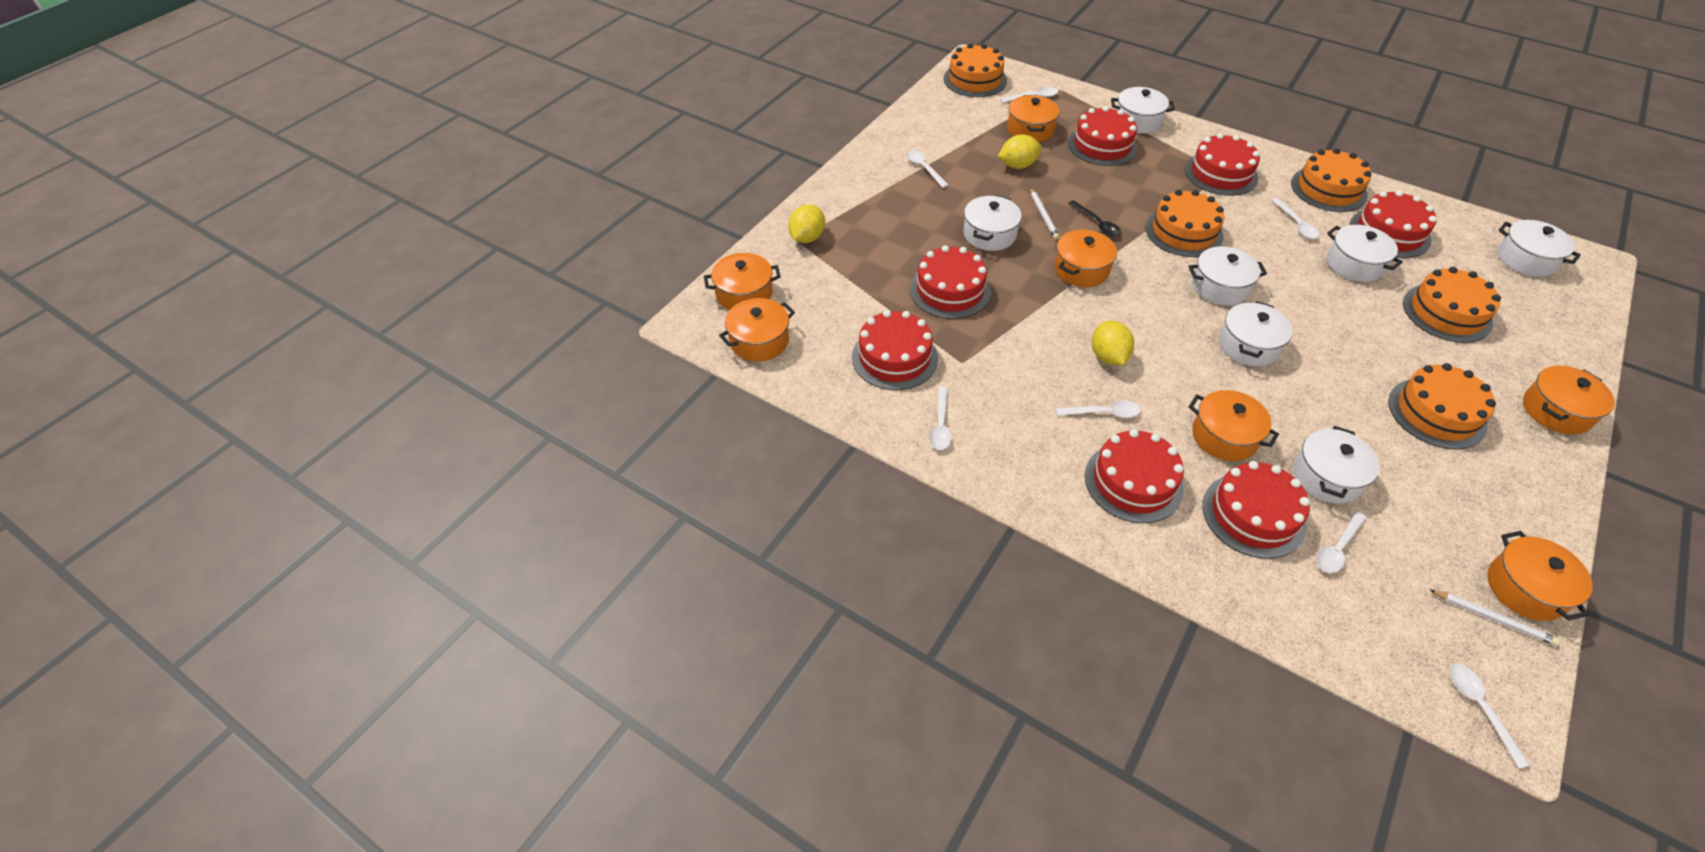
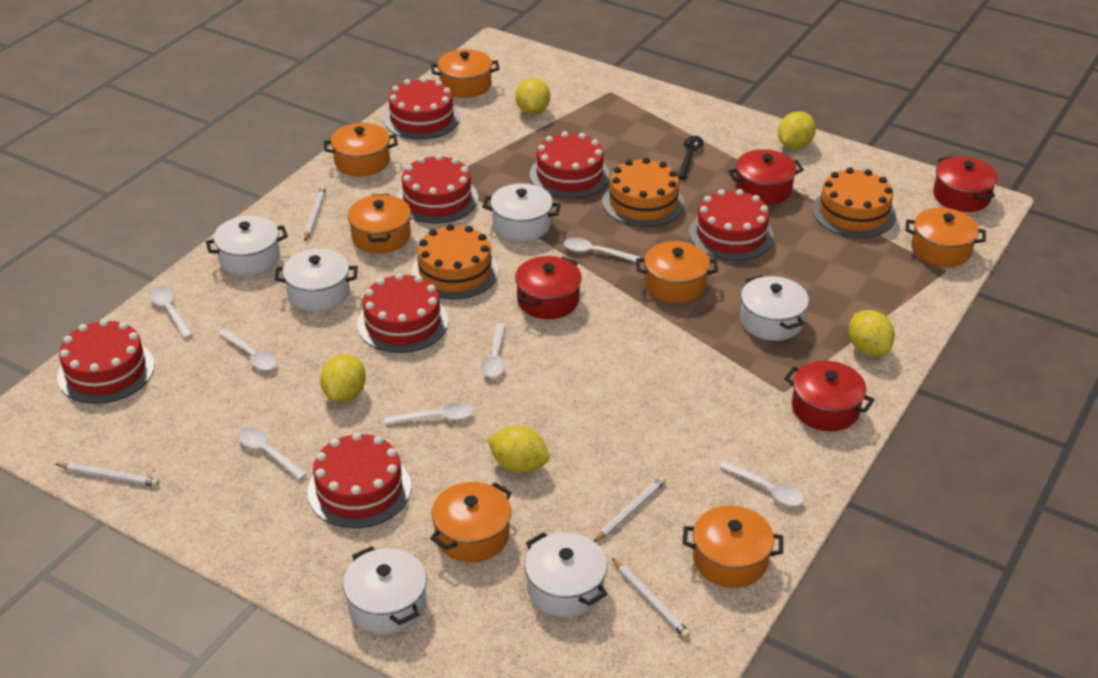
orange cake: 5 -> 3
red pot: 0 -> 4
white pencil: 2 -> 4
white pot: 7 -> 6
yellow lemon: 3 -> 5

